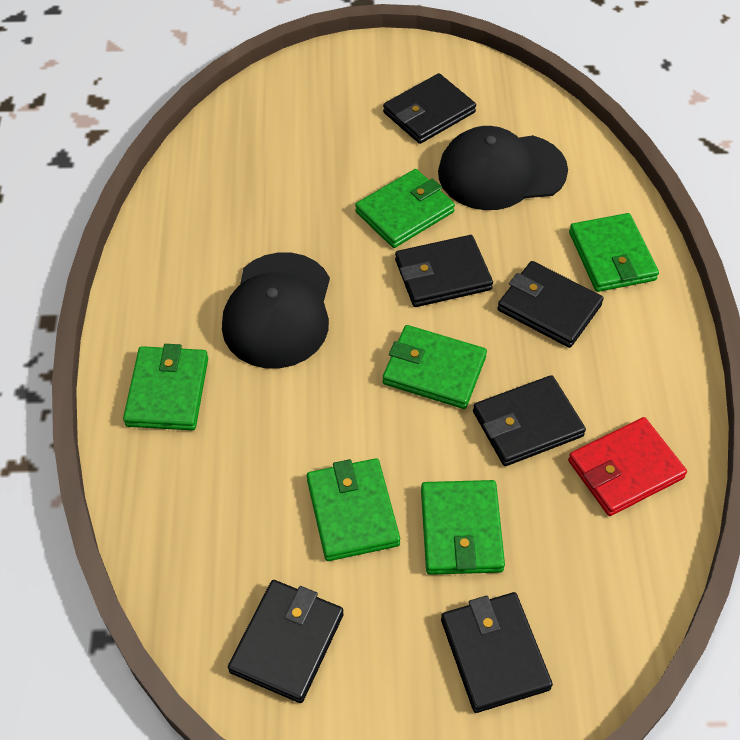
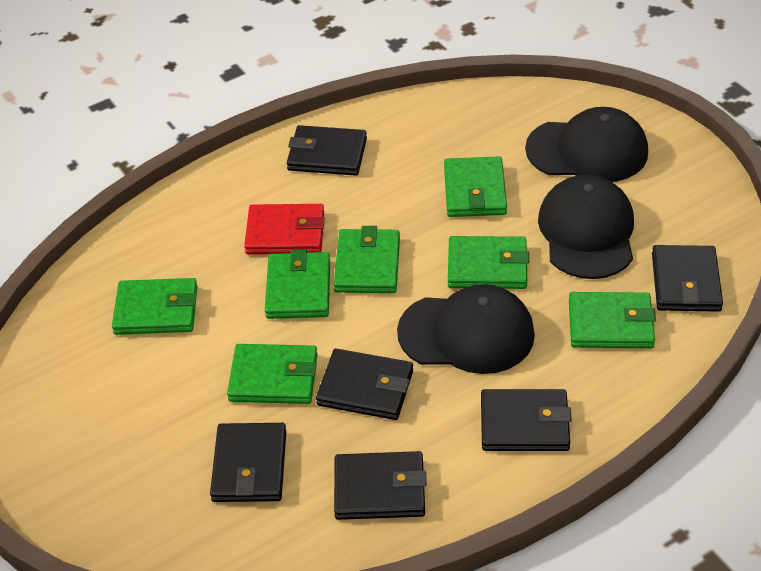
black cap: 2 -> 3
green wallet: 6 -> 7

